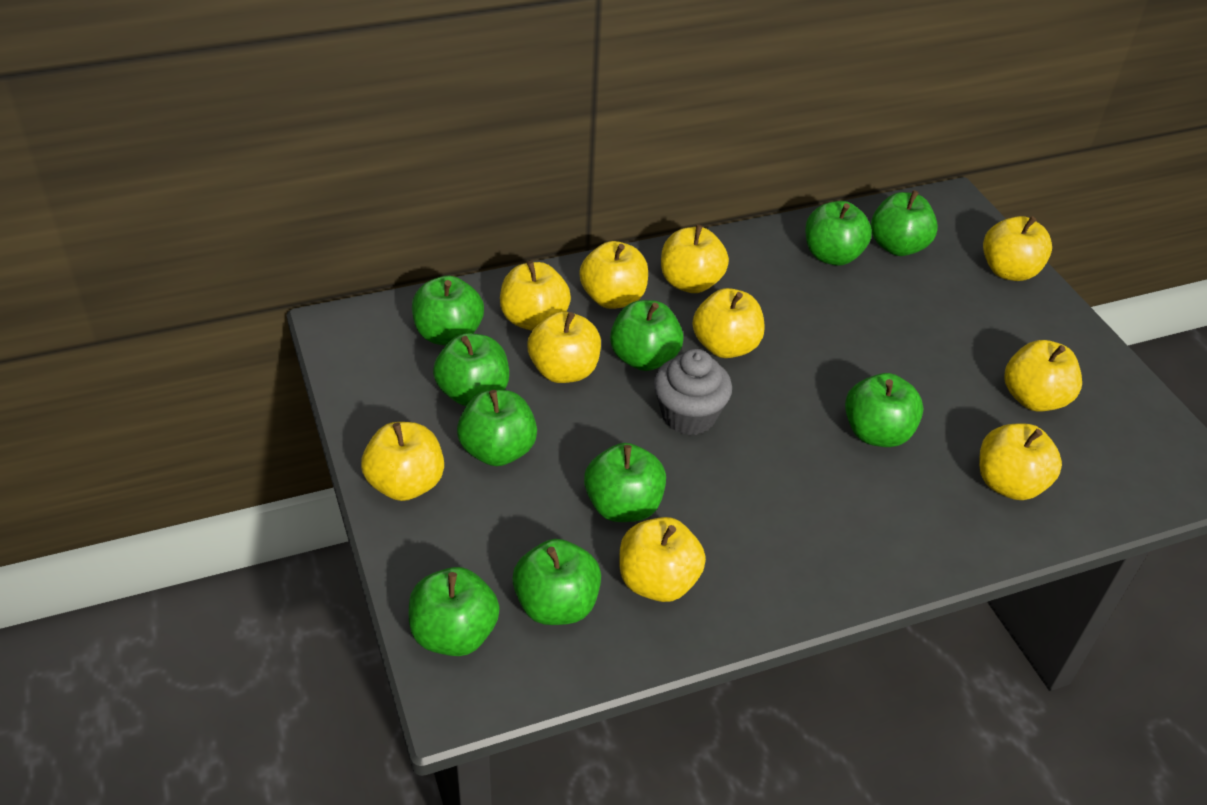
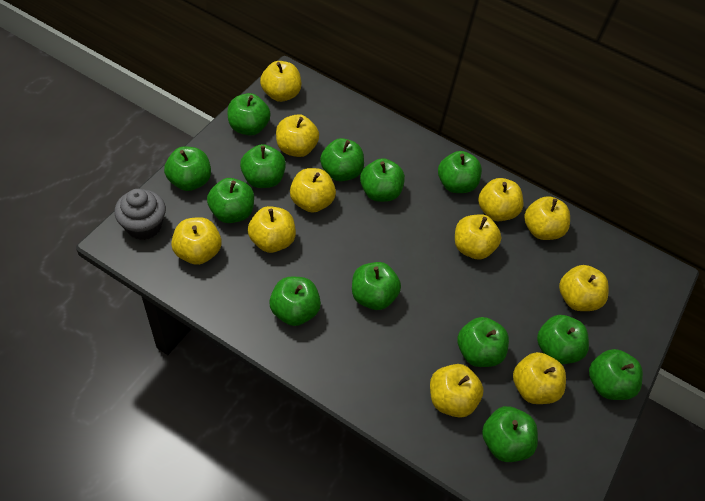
green apple: 10 -> 13
yellow apple: 10 -> 11

